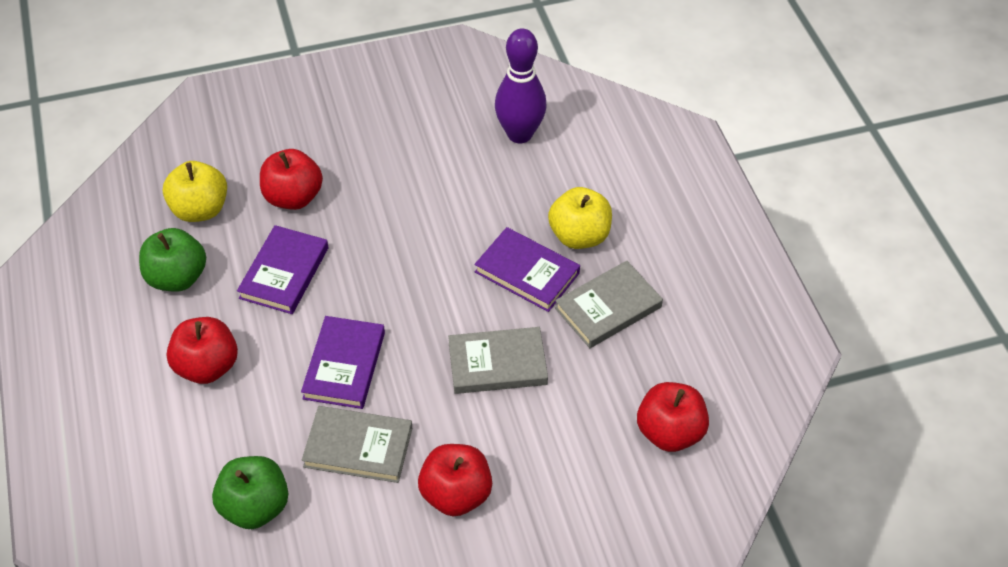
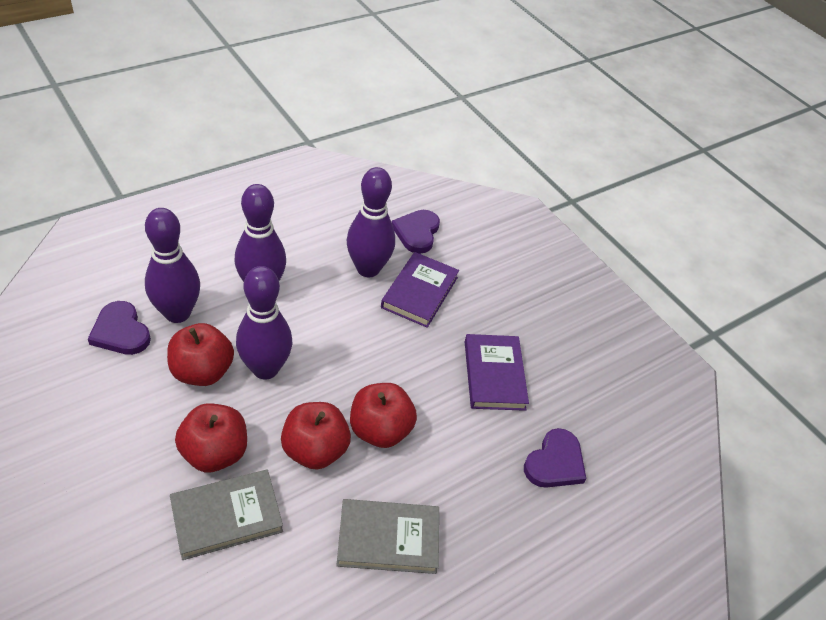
green apple: 2 -> 0
grey book: 3 -> 2
purple book: 3 -> 2
purple bowling pin: 1 -> 4
purple heart: 0 -> 3
yellow apple: 2 -> 0

